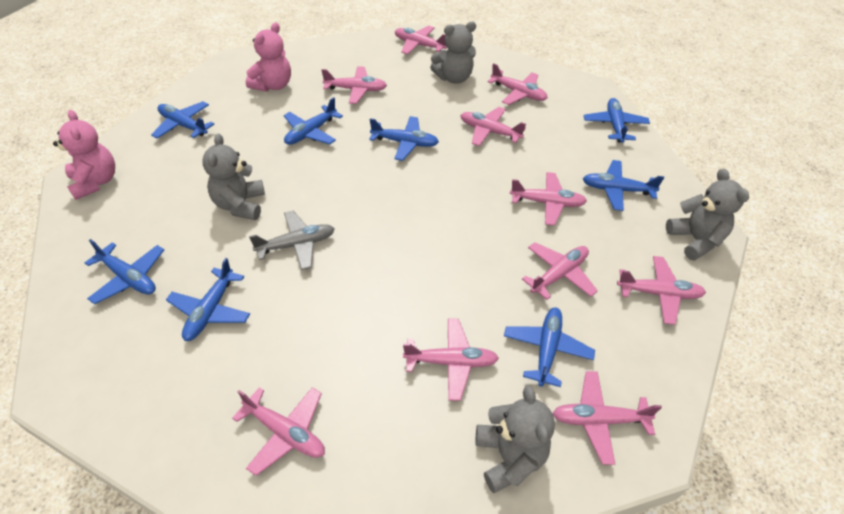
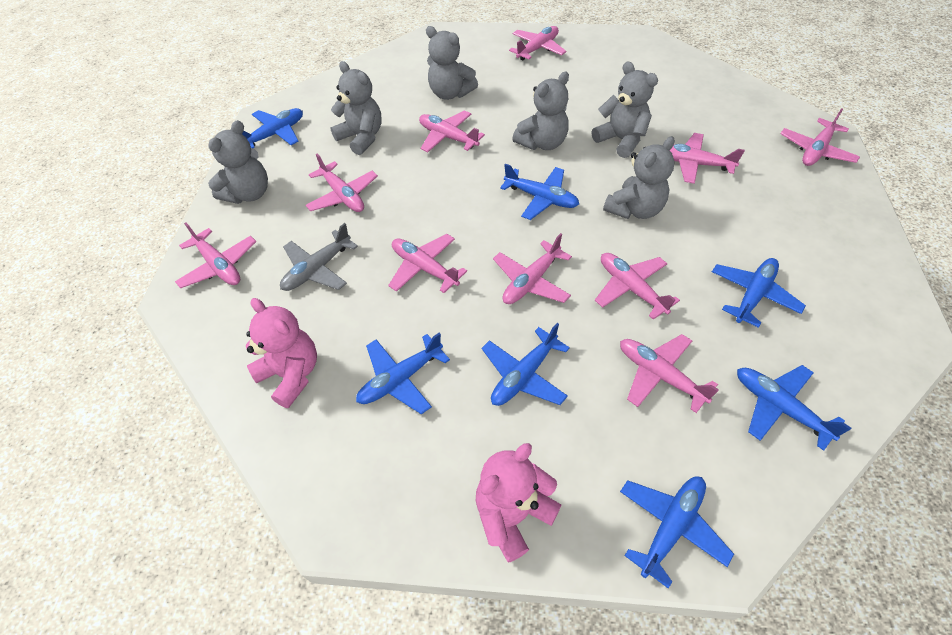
blue plane: 8 -> 7
grey teddy bear: 4 -> 6

